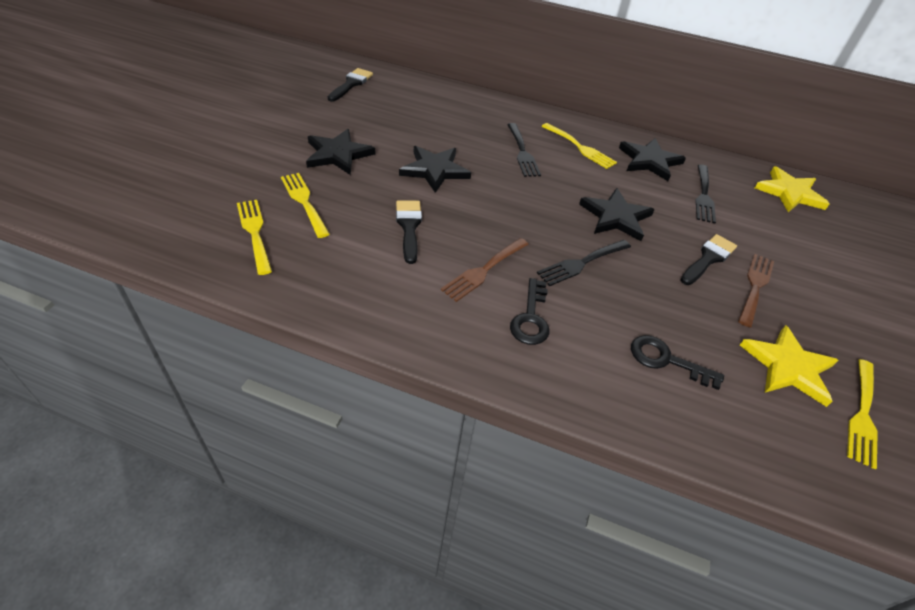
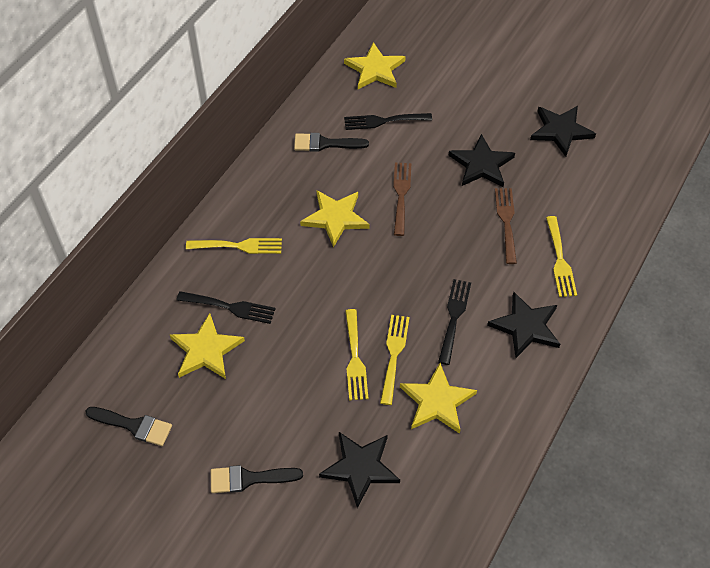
black key: 2 -> 0
yellow star: 2 -> 4

